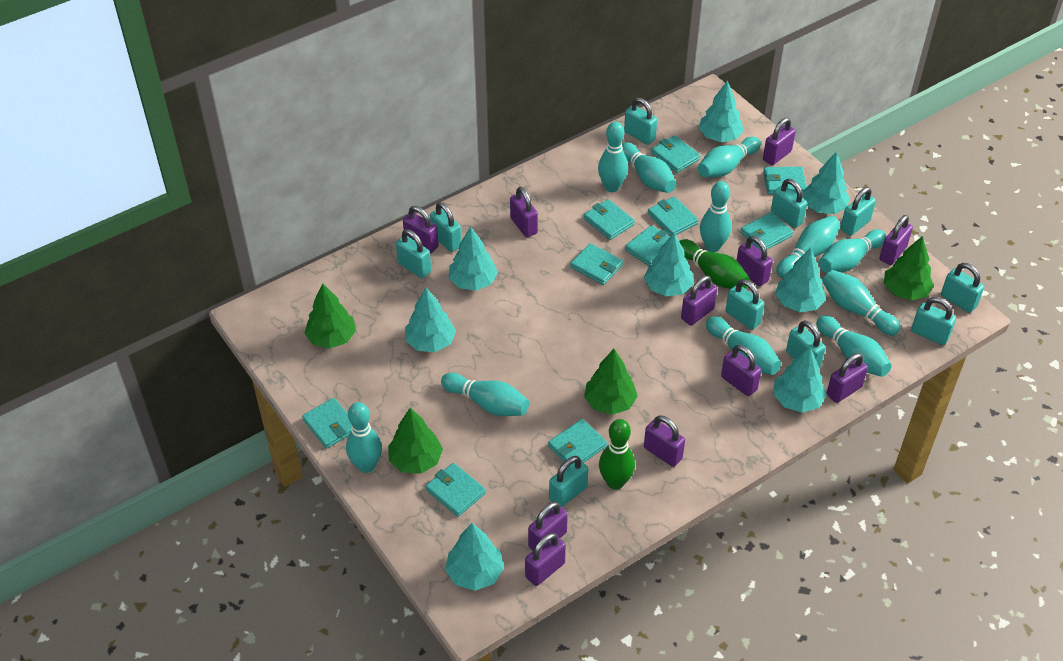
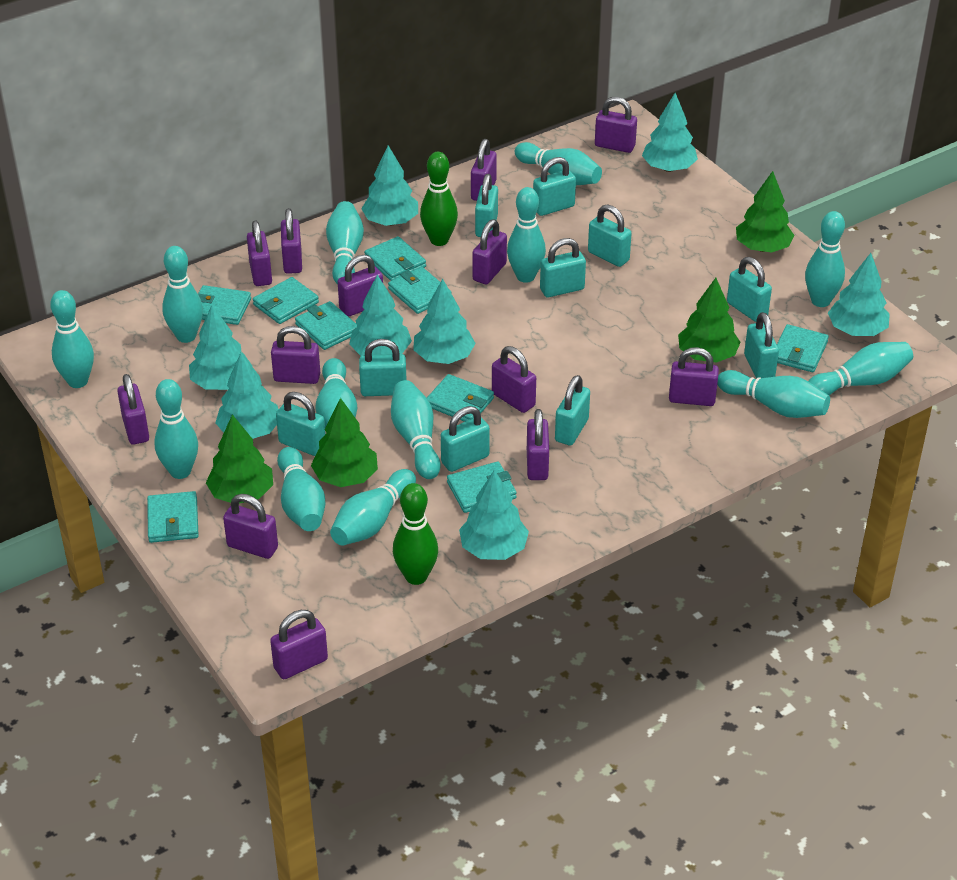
purple padlock: 11 -> 13
turquoise bowling pin: 11 -> 13
turquoise wallet: 10 -> 9

